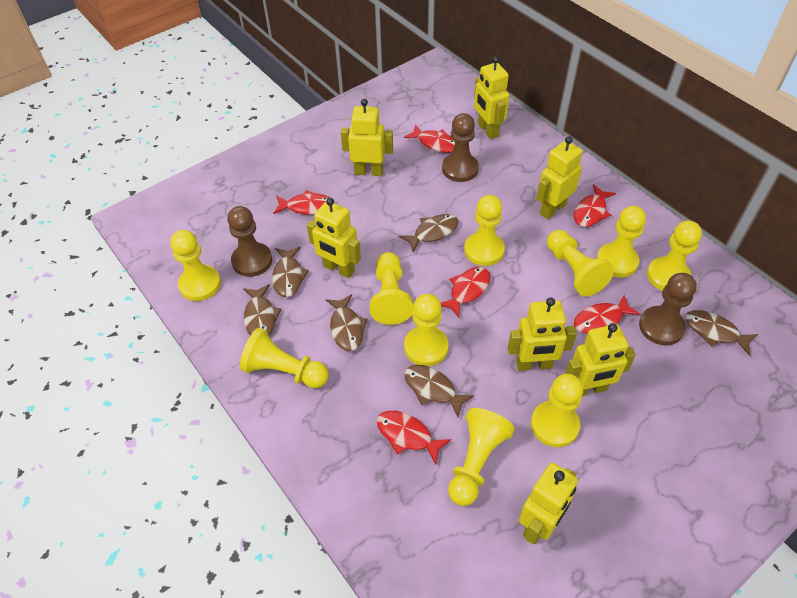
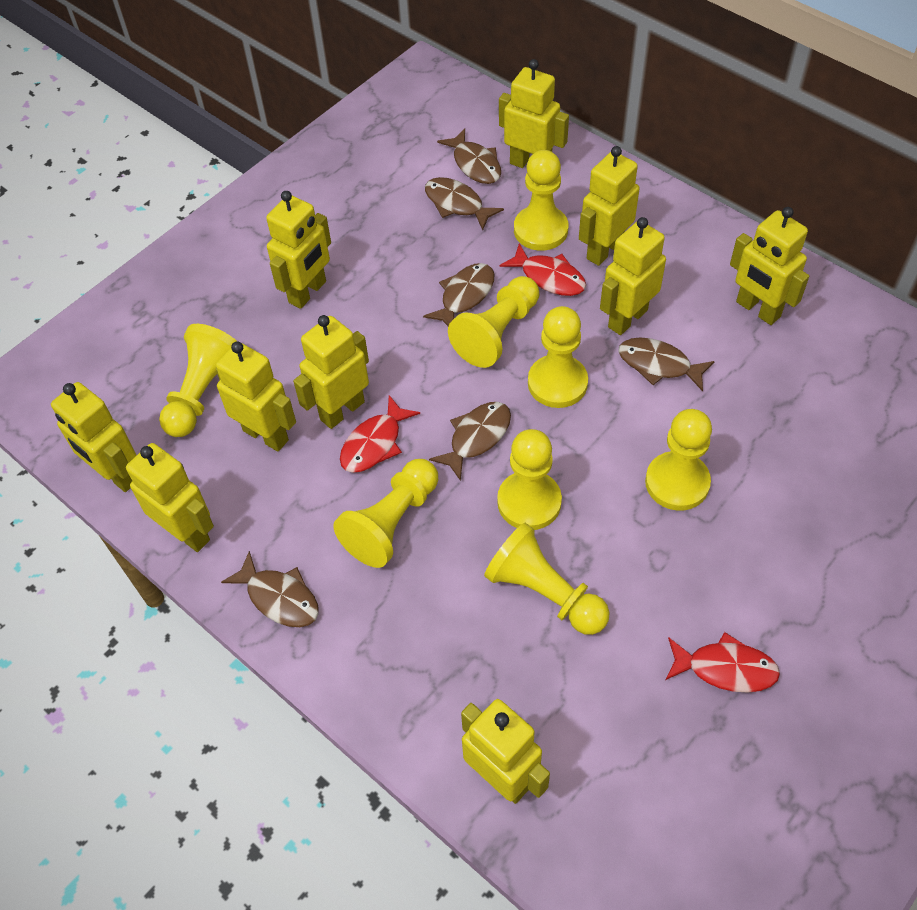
brown pawn: 3 -> 0
red fish: 6 -> 3
yellow pawn: 10 -> 8
yellow robot: 7 -> 10

